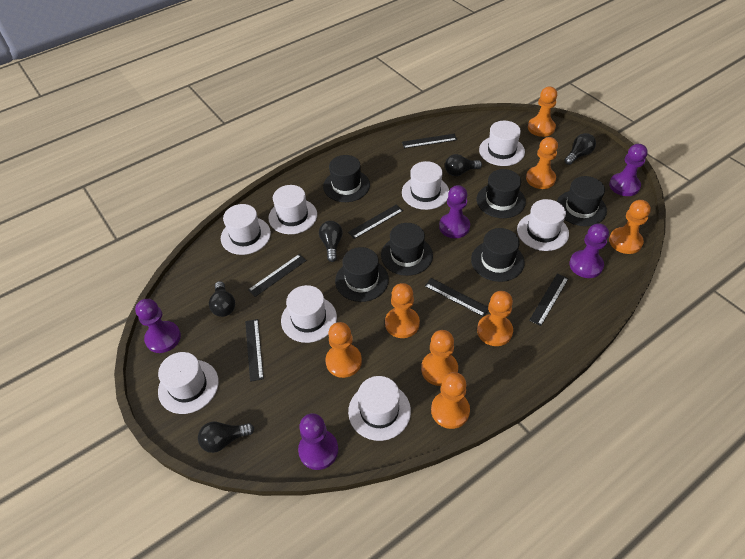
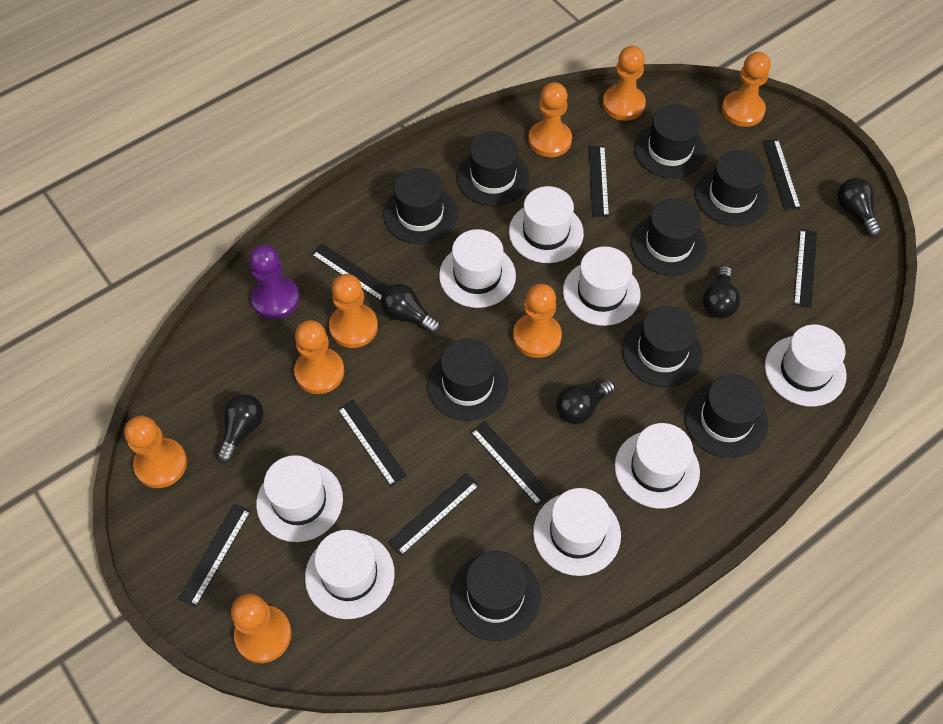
black hat: 6 -> 9
black ruler: 6 -> 8
purple pawn: 5 -> 1

